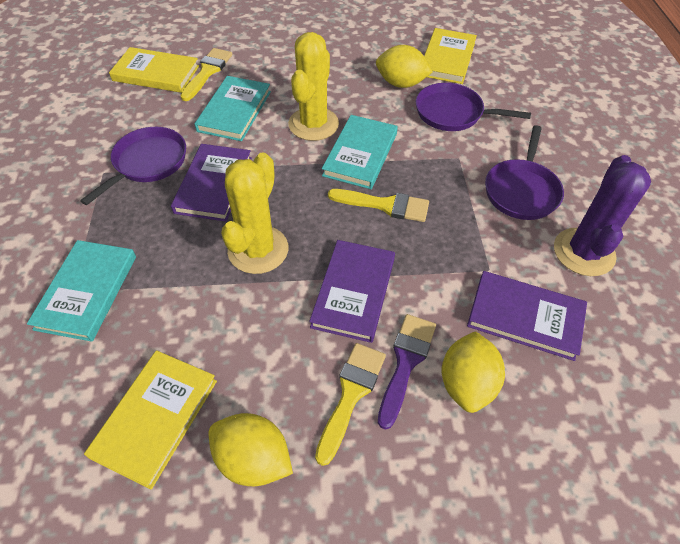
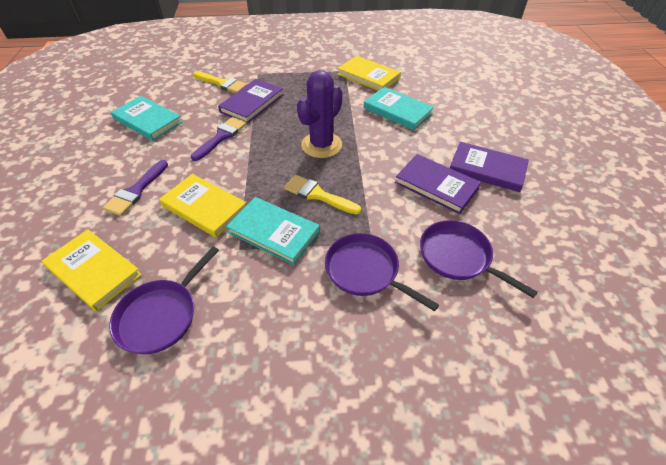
purple brush: 1 -> 2
yellow brush: 3 -> 2
yellow cactus: 2 -> 0
yellow lemon: 3 -> 0

